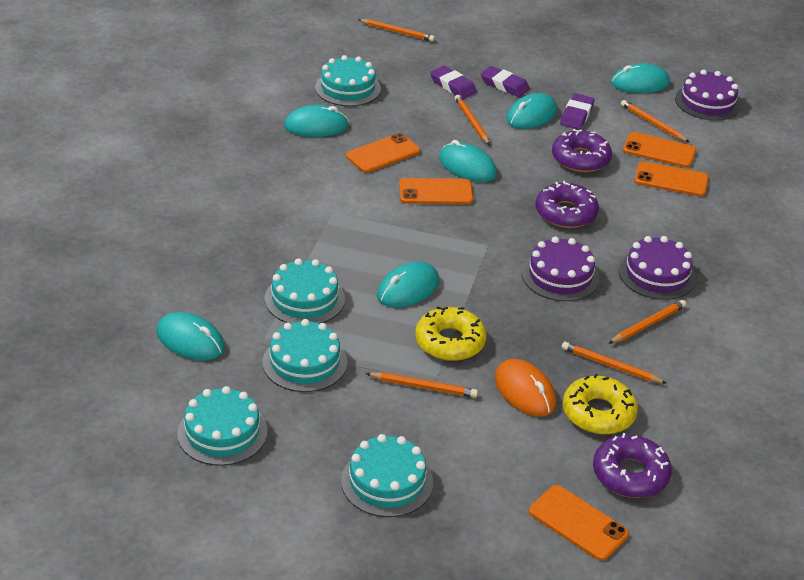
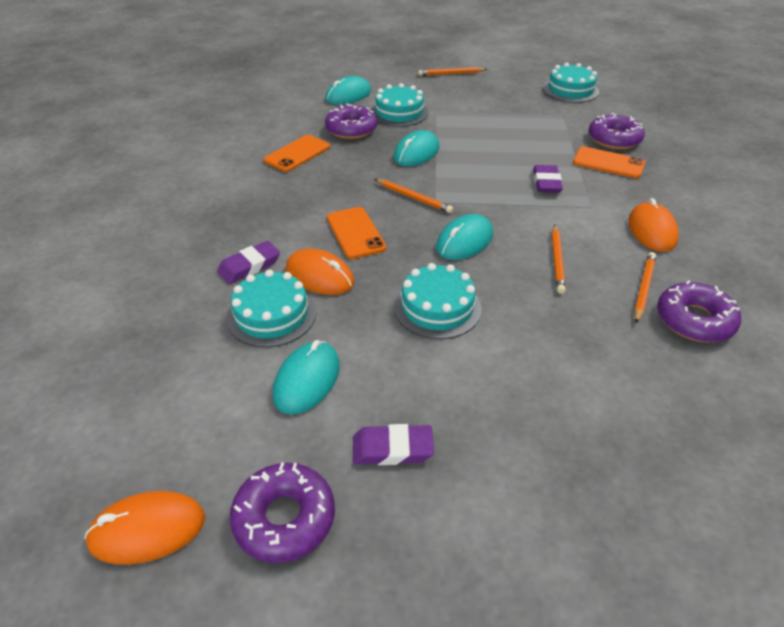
orange mouse: 1 -> 3
orange pencil: 6 -> 4
orange phone: 5 -> 3
purple cake: 3 -> 0
purple donut: 3 -> 4
turquoise cake: 5 -> 4
turquoise mouse: 6 -> 4
yellow donut: 2 -> 0

